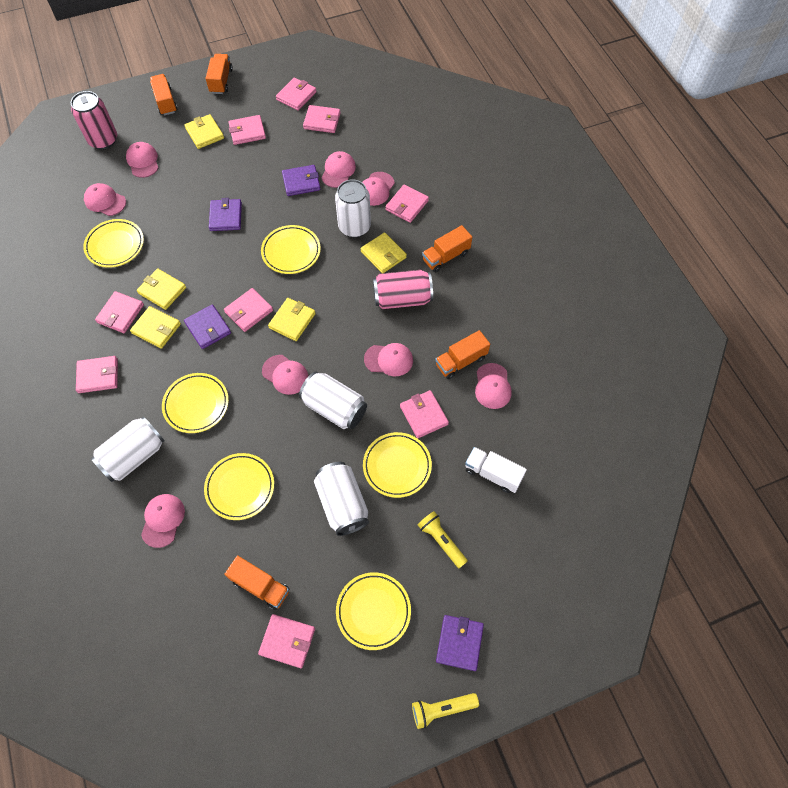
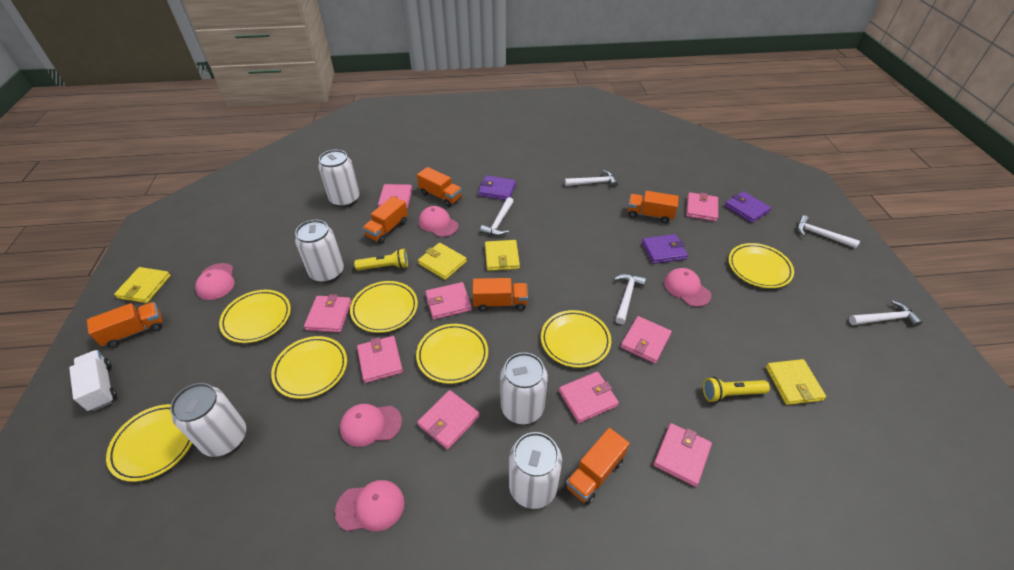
orange truck: 5 -> 6
pink can: 2 -> 0
pink cap: 8 -> 5
purple wallet: 4 -> 3
white can: 4 -> 5
white hammer: 0 -> 5
yellow plate: 6 -> 7
yellow wallet: 5 -> 4

